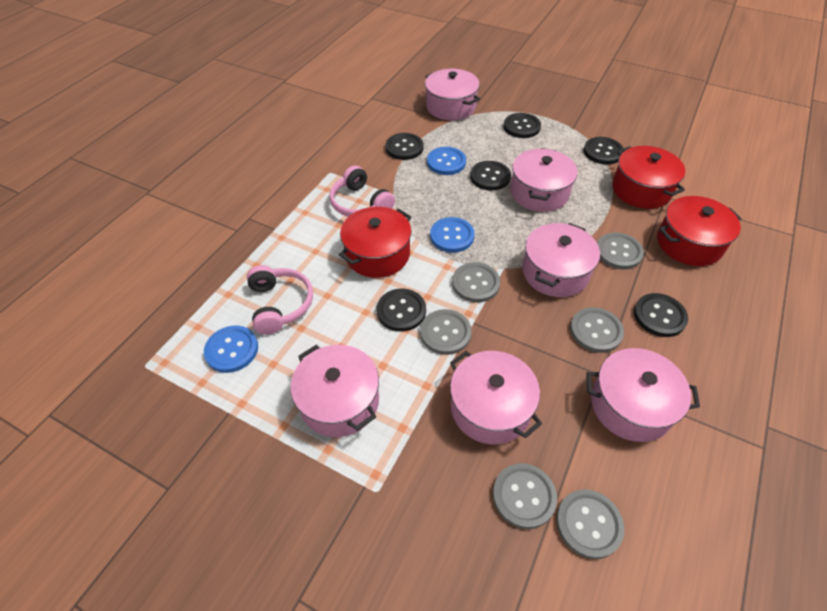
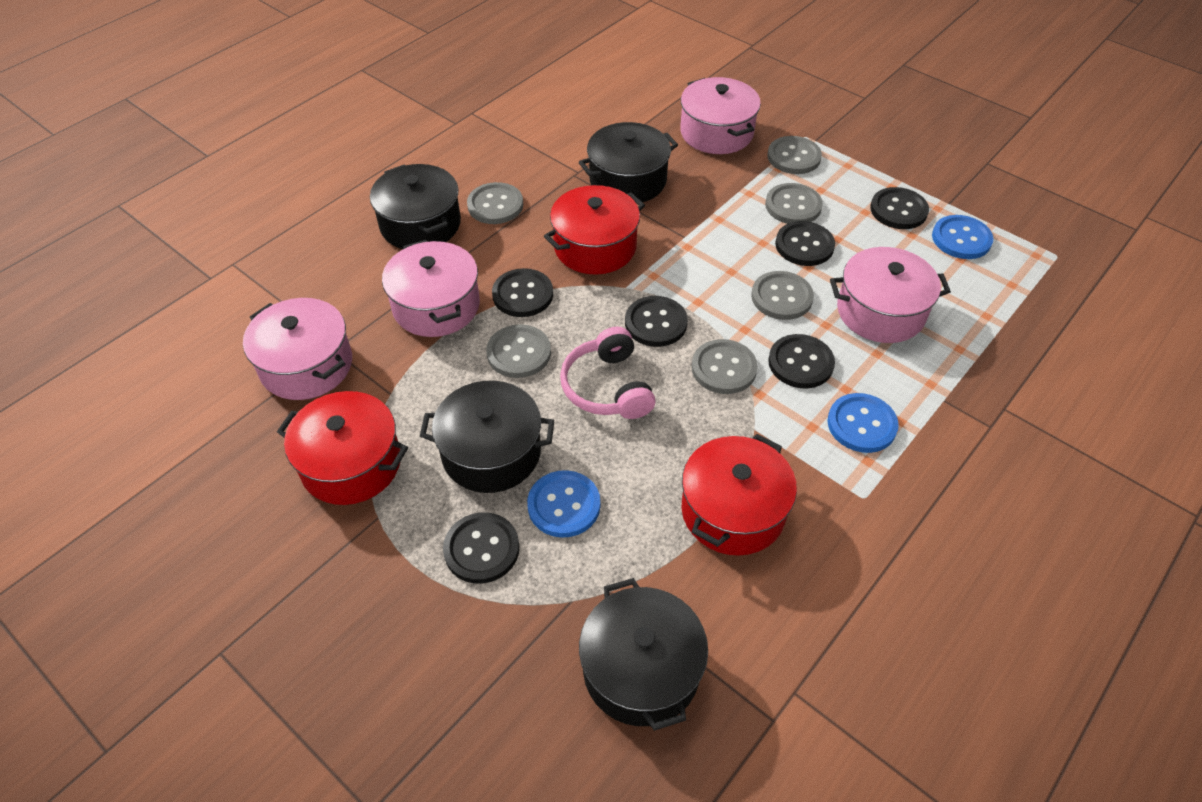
black pot: 0 -> 4
pink headphones: 2 -> 1
pink pot: 6 -> 4

